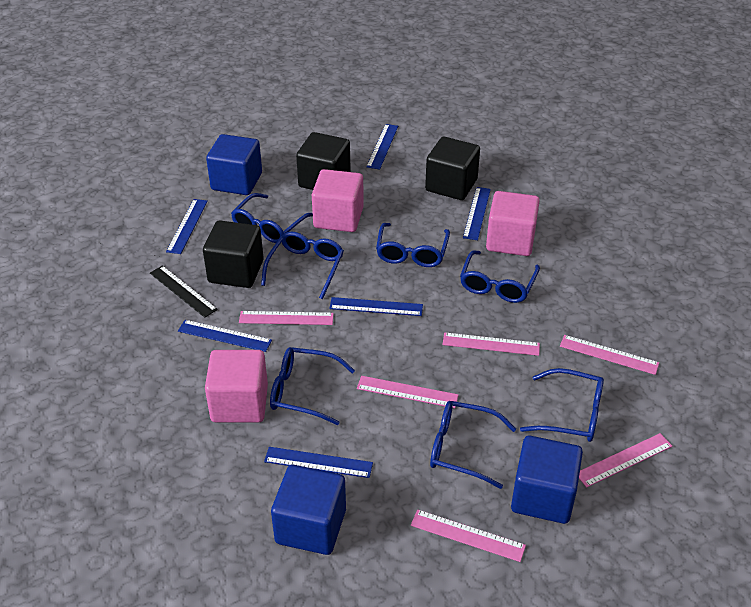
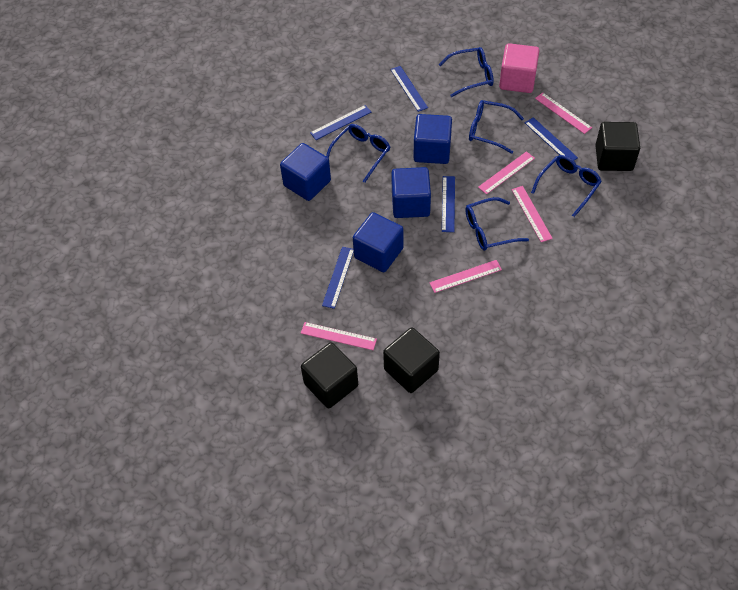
black ruler: 1 -> 0
blue cube: 3 -> 4
blue glasses: 7 -> 5
blue ruler: 6 -> 5
pink cube: 3 -> 1
pink ruler: 6 -> 5

